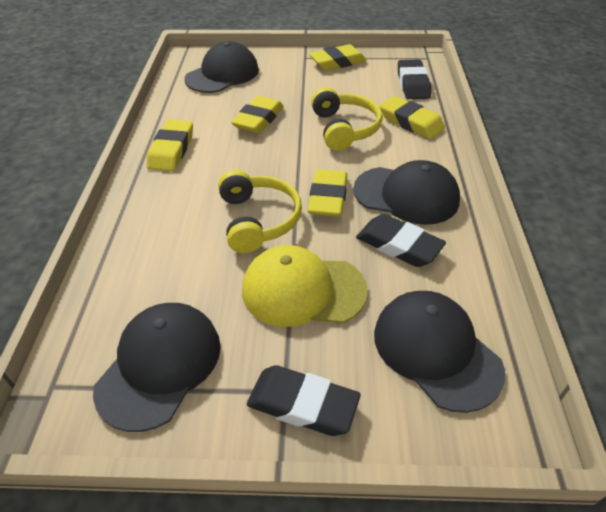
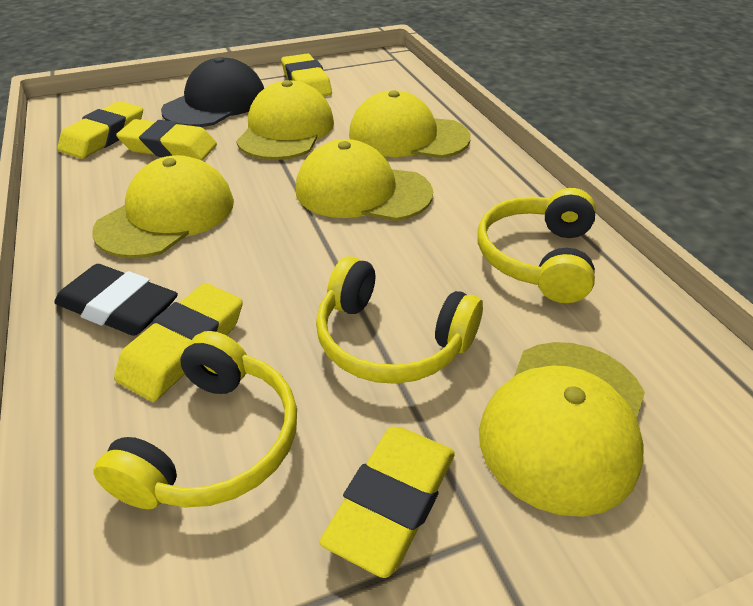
black cap: 4 -> 1
black eraser: 3 -> 1
yellow cap: 1 -> 5
yellow headphones: 2 -> 3

